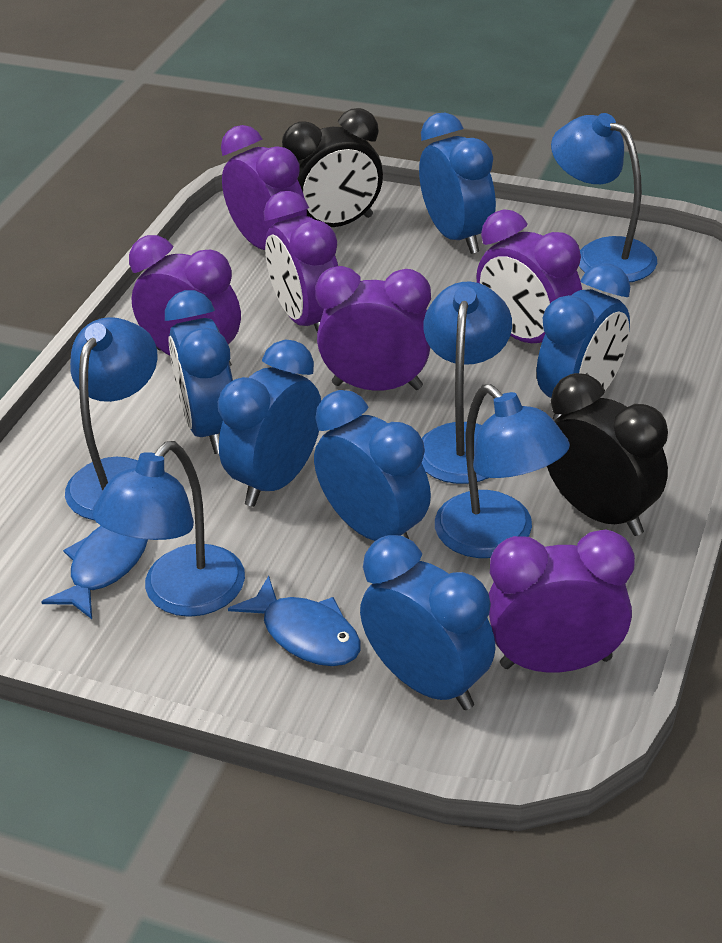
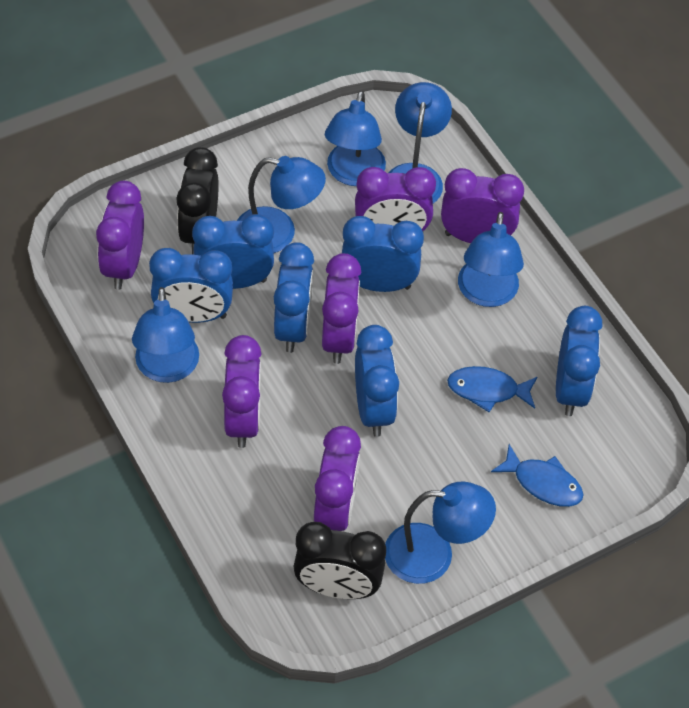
blue lamp: 5 -> 6

